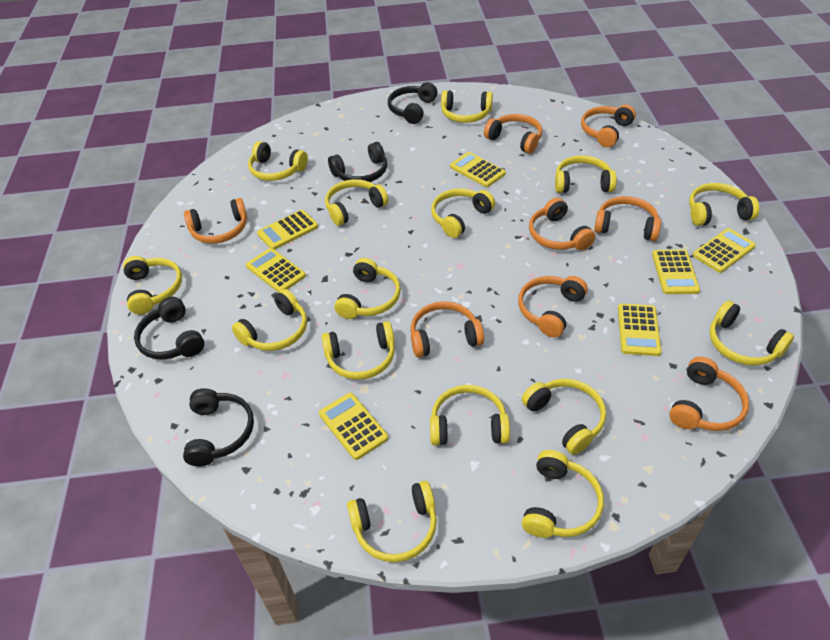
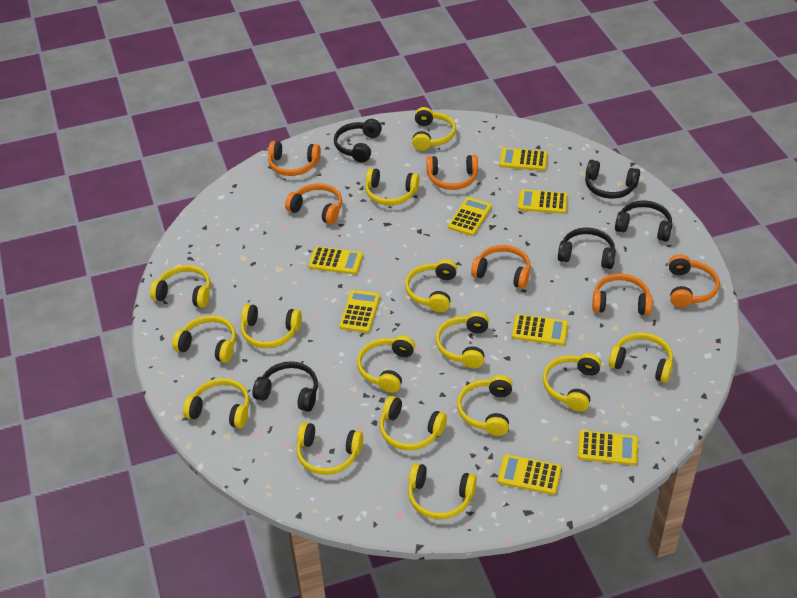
black headphones: 4 -> 5
orange headphones: 8 -> 6
yellow calculator: 7 -> 8

